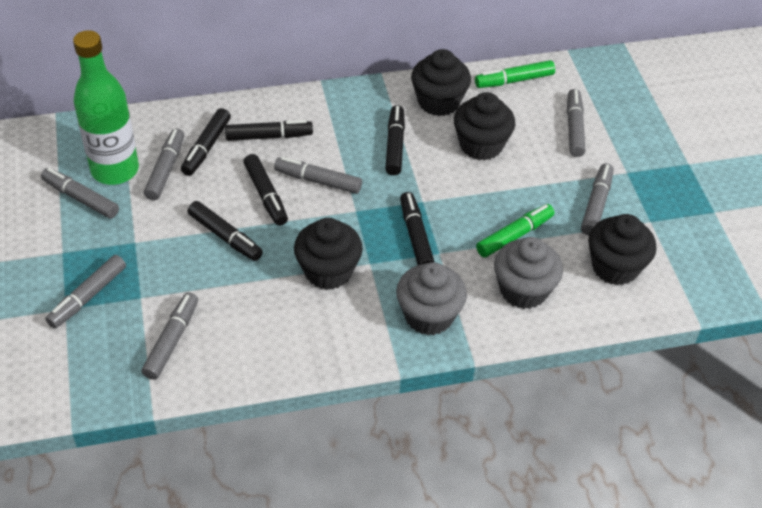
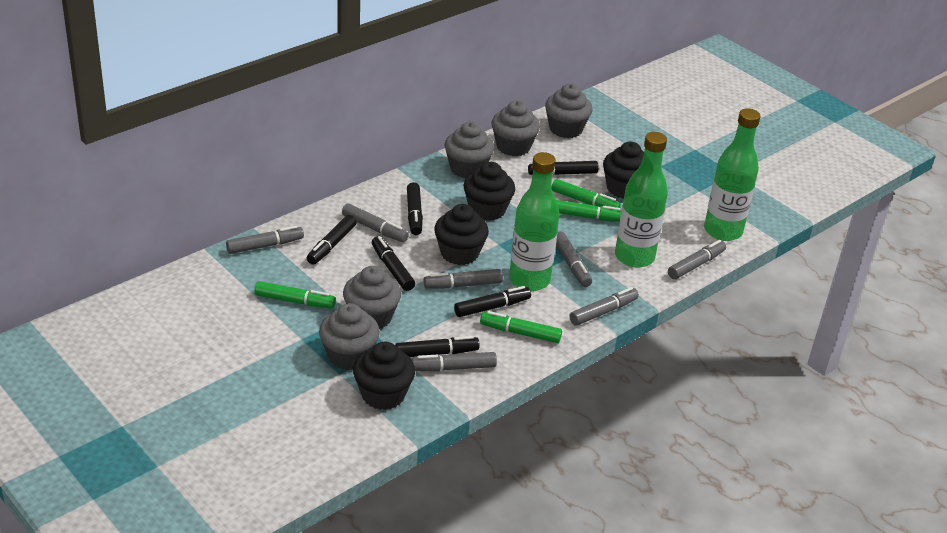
green bottle: 1 -> 3
green marker: 2 -> 4
grey cupcake: 2 -> 5

